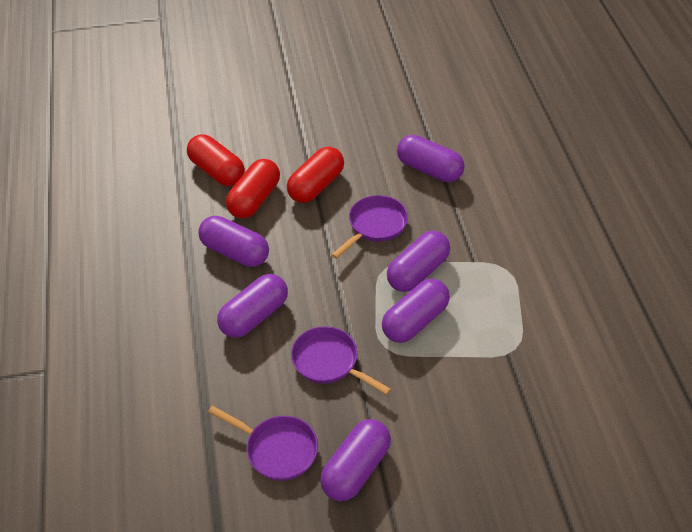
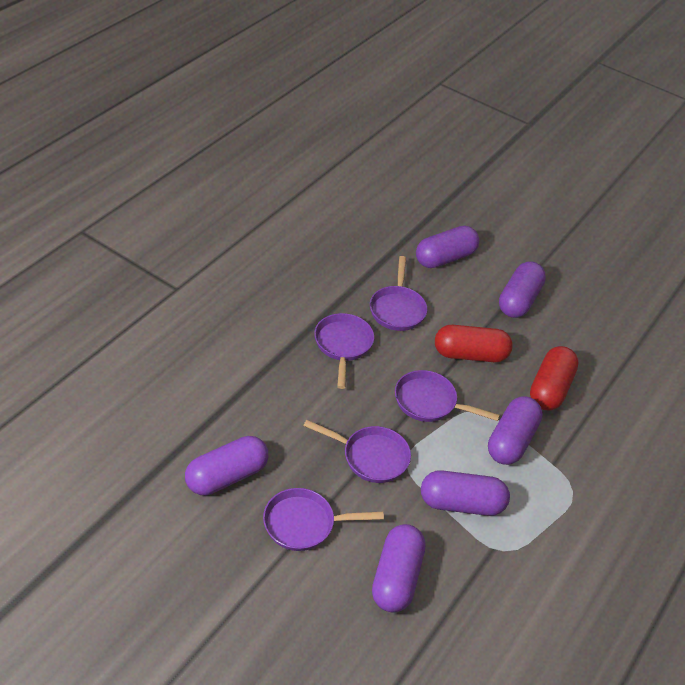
purple pan: 3 -> 5
red capsule: 3 -> 2

